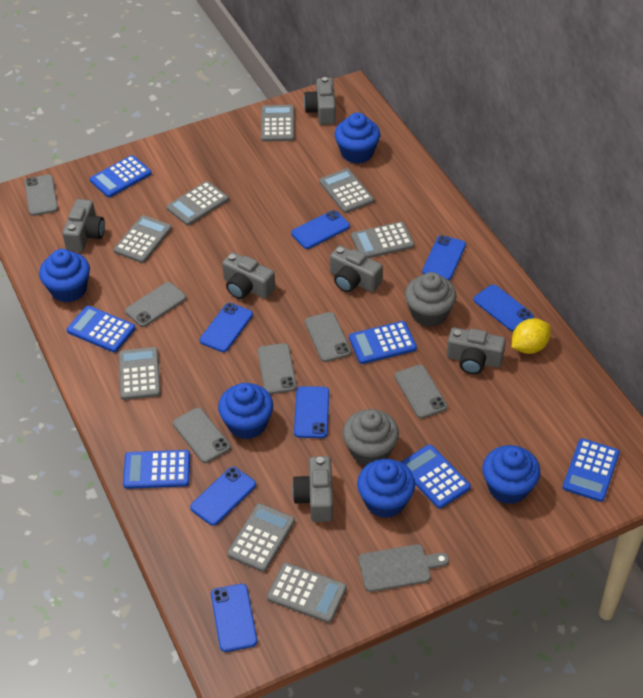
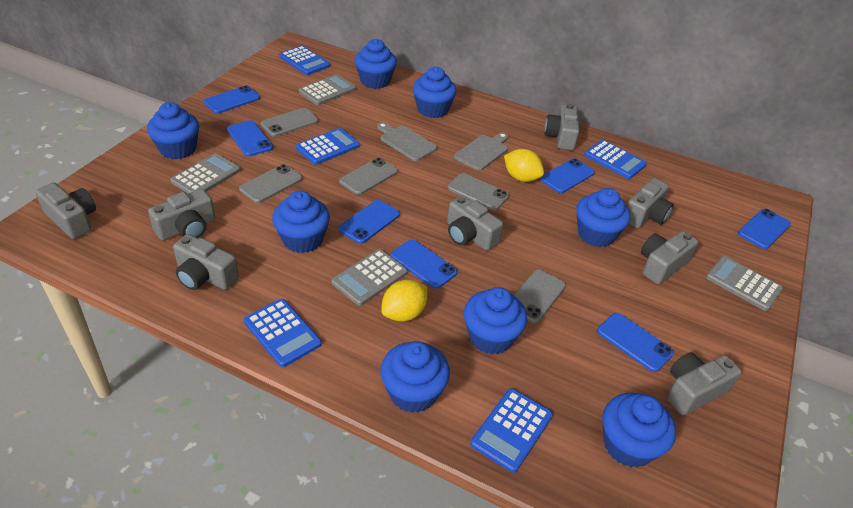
blue calculator: 6 -> 5
blue cupcake: 5 -> 8
grey calculator: 8 -> 4
grey camera: 6 -> 8
grey cupcake: 2 -> 0
grey cutting board: 1 -> 2
grey phone: 6 -> 5
yellow lemon: 1 -> 2

